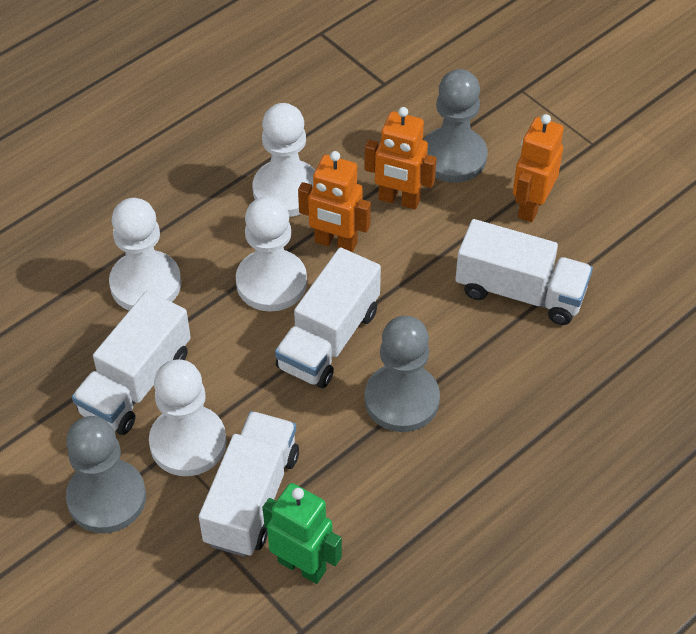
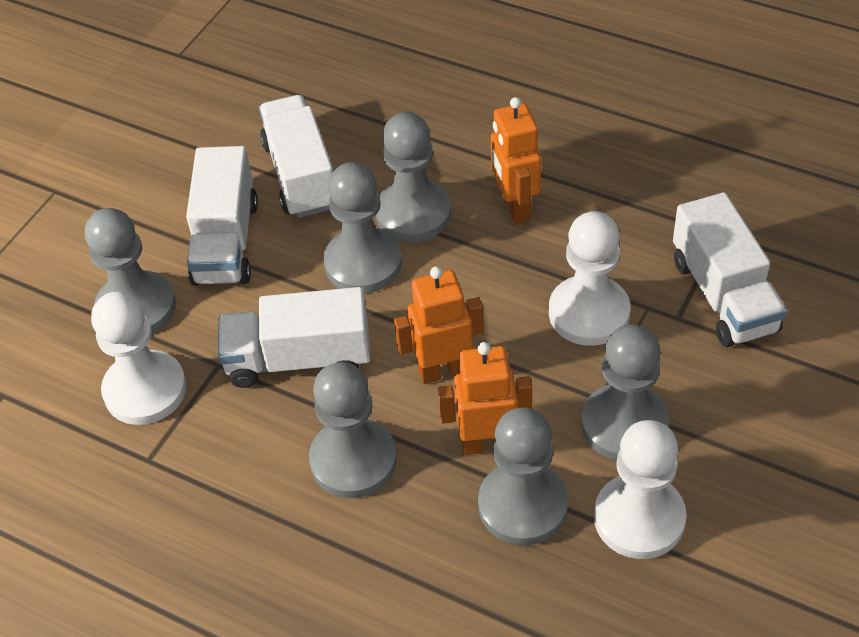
green robot: 1 -> 0
grey pawn: 3 -> 6
white pawn: 4 -> 3

